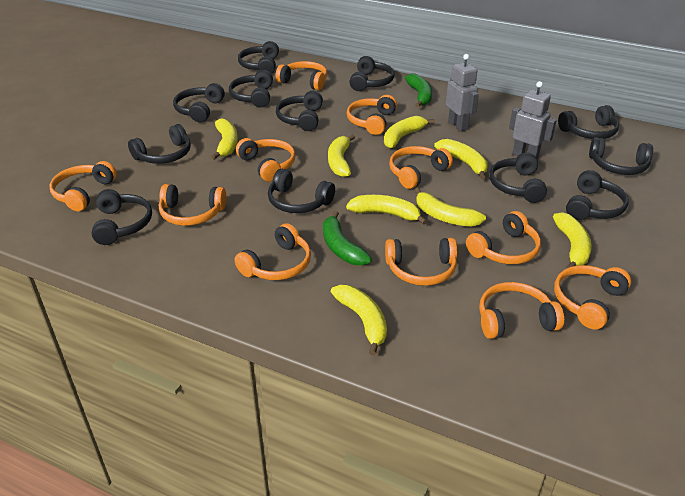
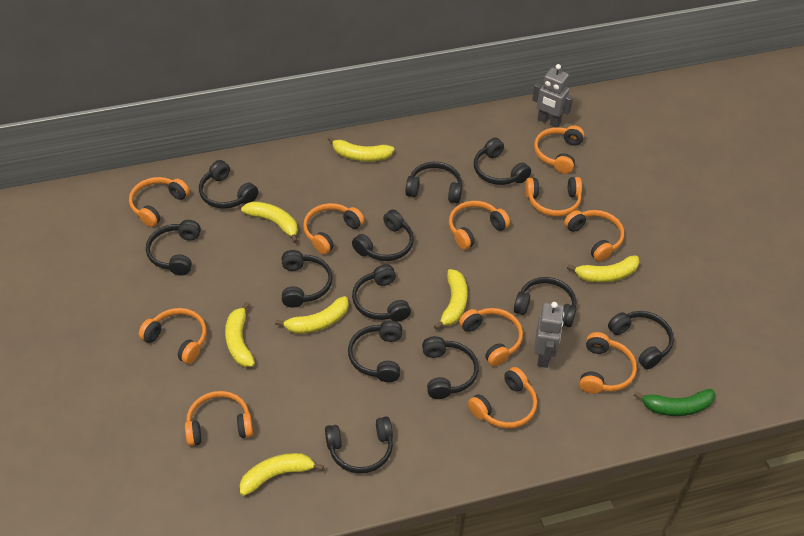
green banana: 2 -> 1
yellow banana: 8 -> 7

